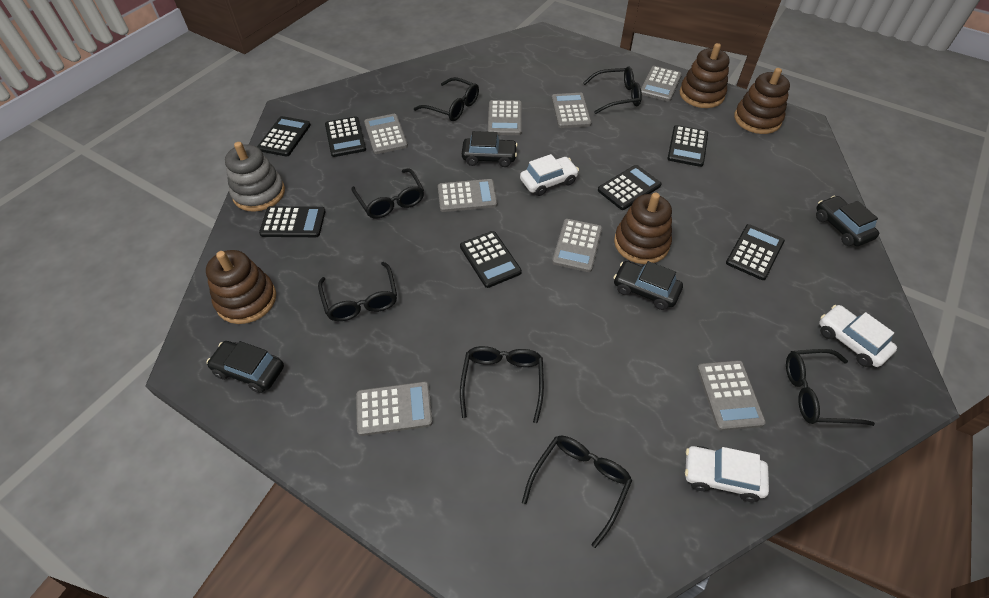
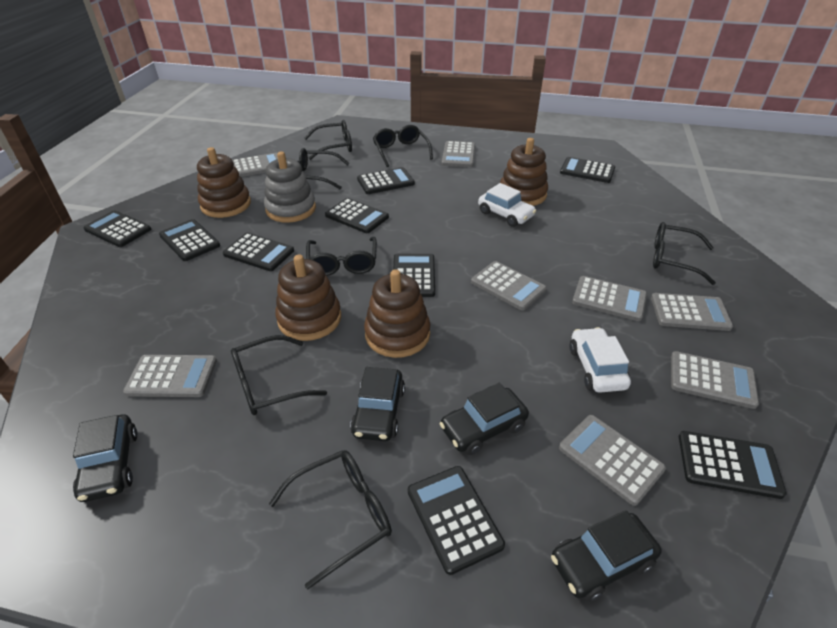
black calculator: 7 -> 9
white car: 3 -> 2

